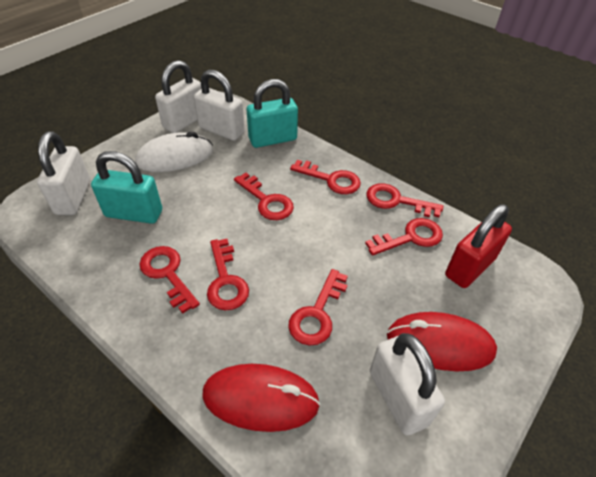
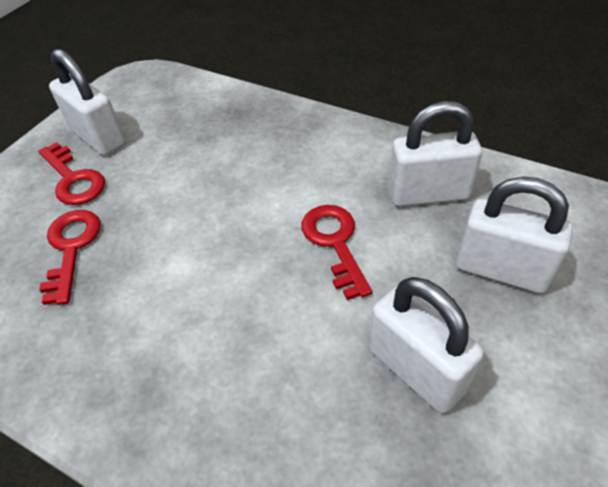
red key: 7 -> 3
red mouse: 2 -> 0
red padlock: 1 -> 0
turquoise padlock: 2 -> 0
white mouse: 1 -> 0

